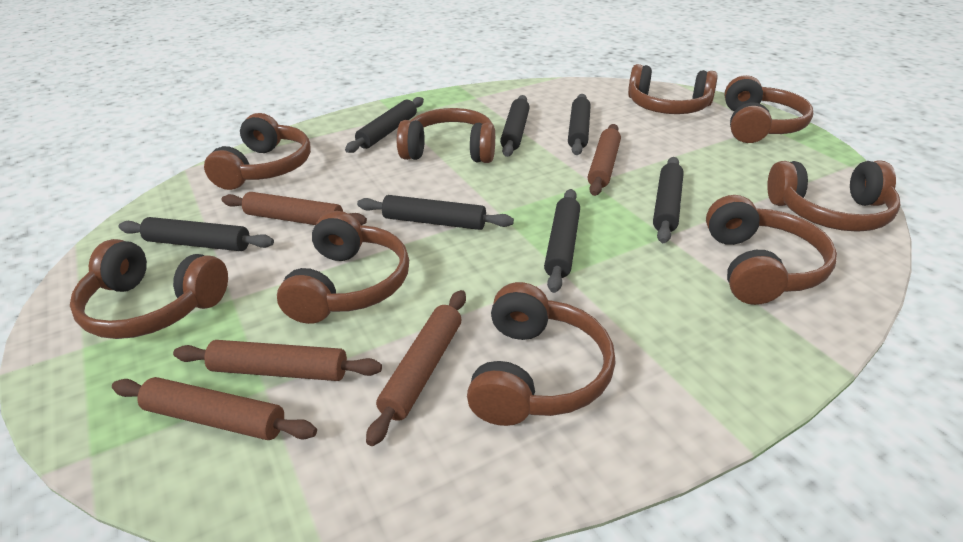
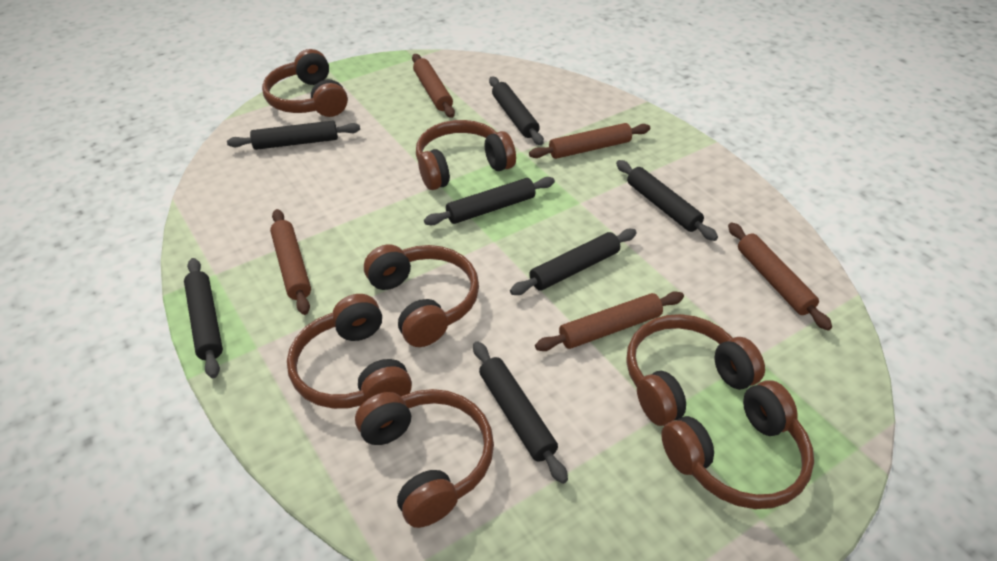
brown headphones: 9 -> 7

